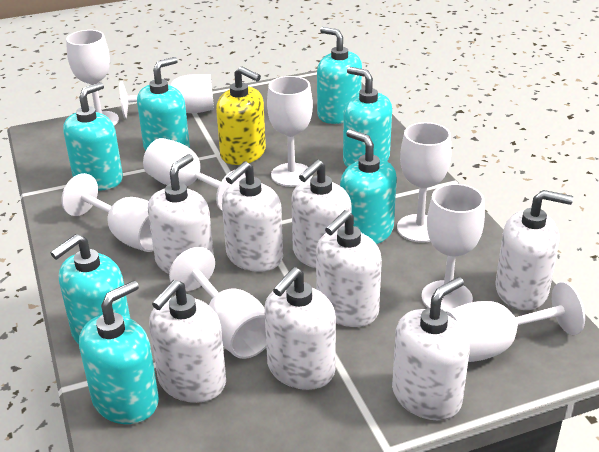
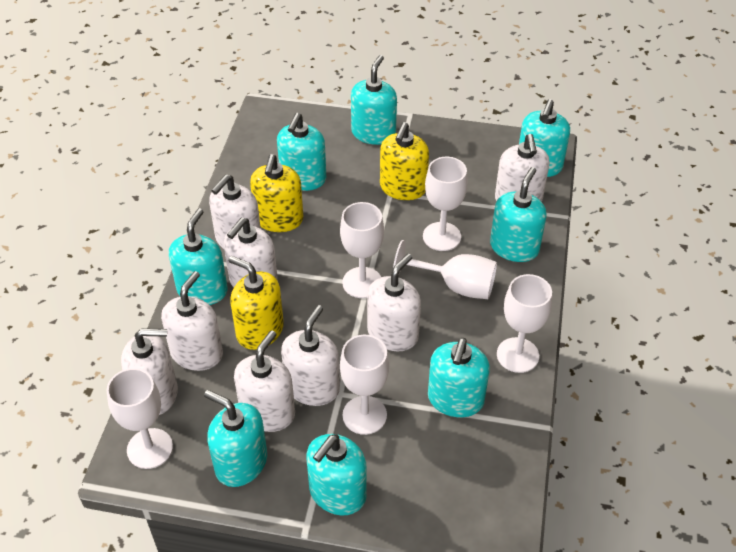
turquoise soap dispenser: 7 -> 8
white goblet: 9 -> 6
yellow soap dispenser: 1 -> 3

